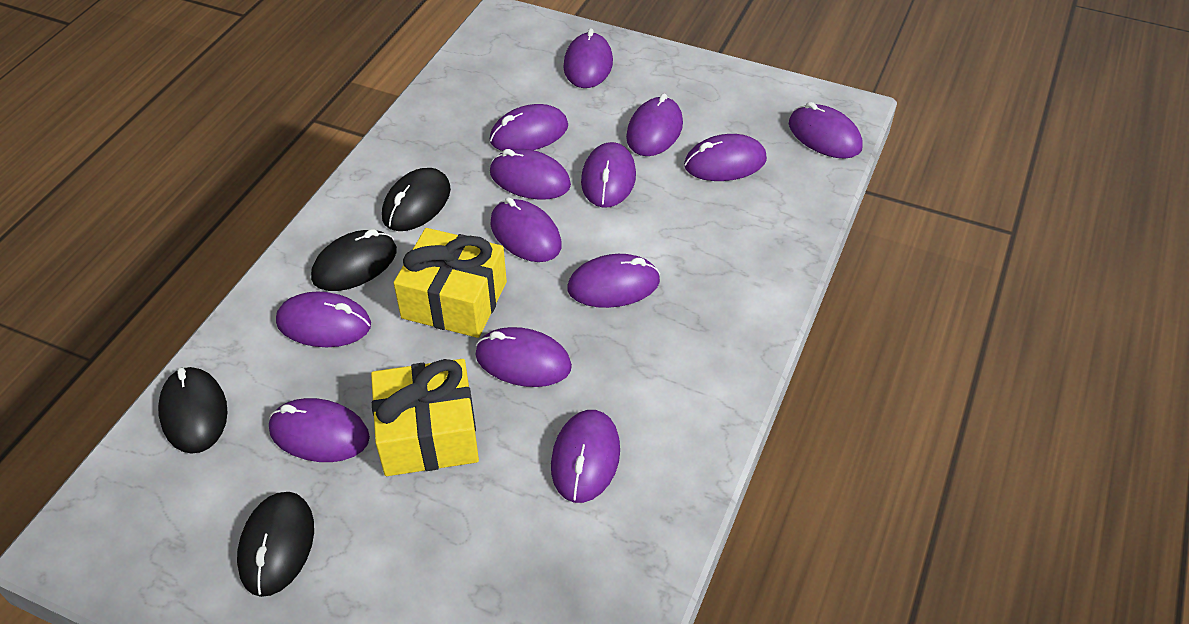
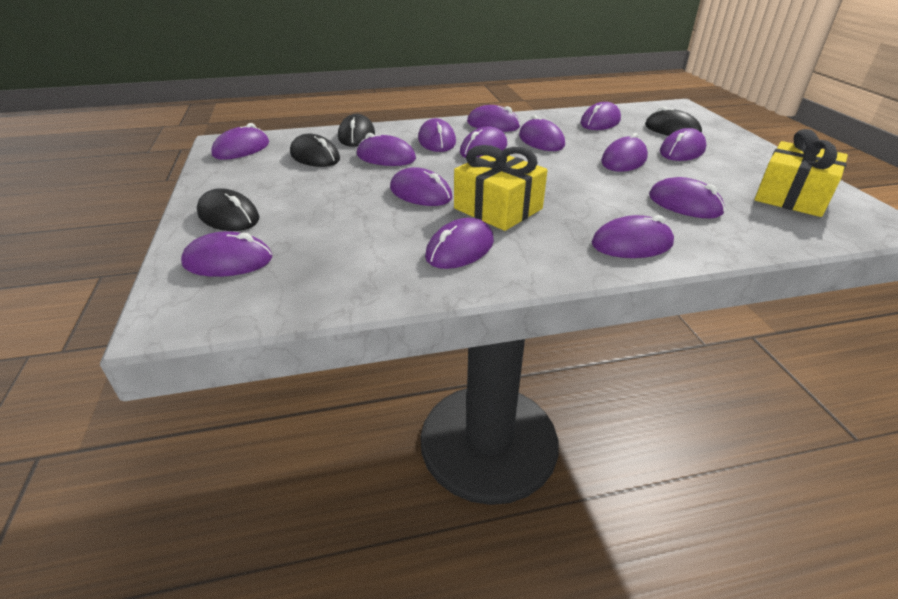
purple mouse: 13 -> 14

